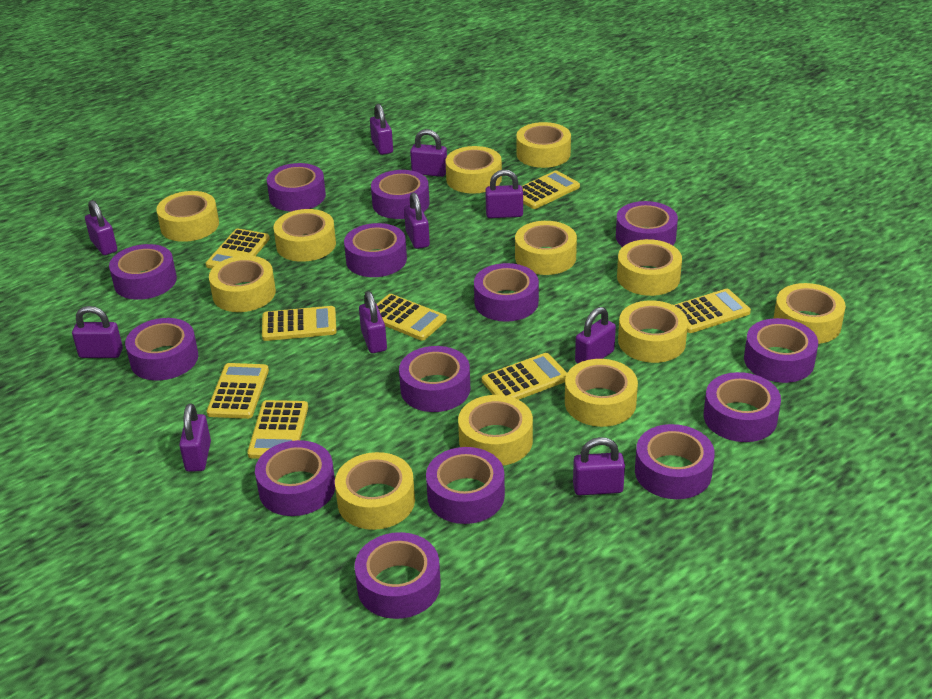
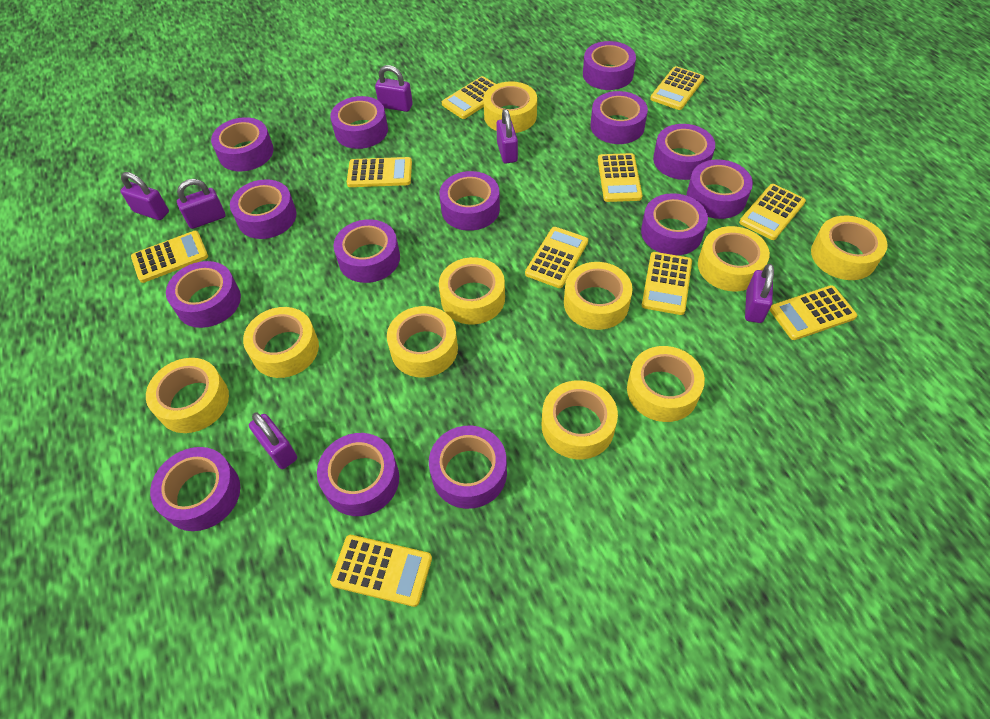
purple padlock: 10 -> 6
yellow calculator: 8 -> 10
yellow tape: 12 -> 10

